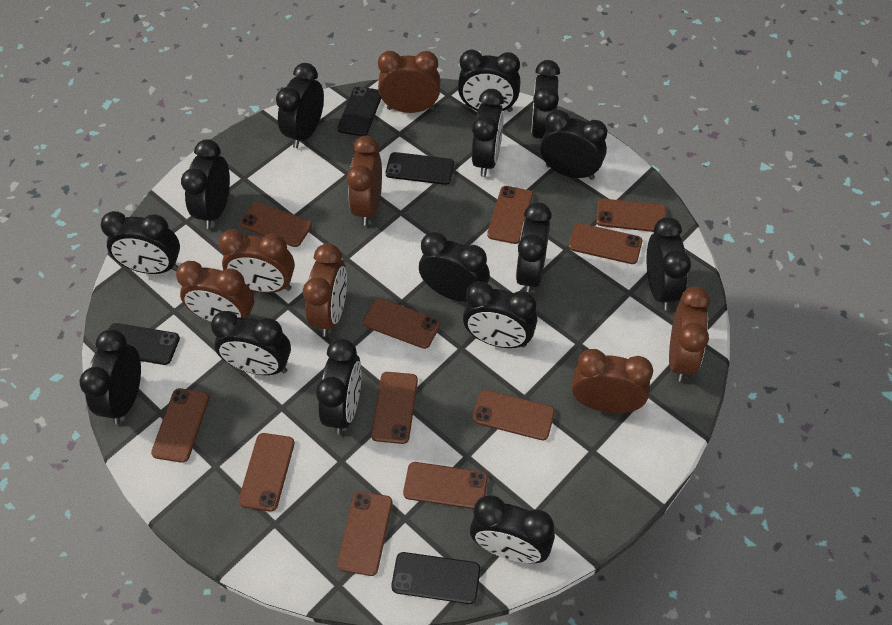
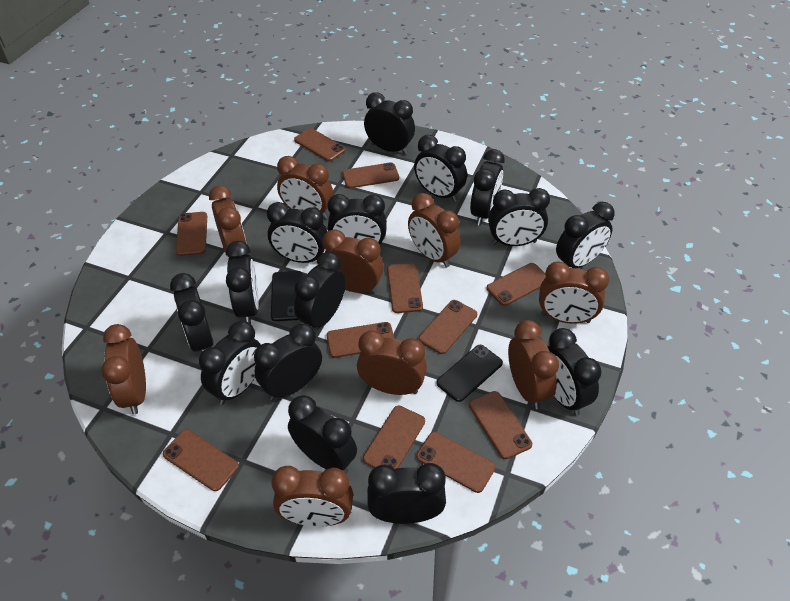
black phone: 4 -> 2
brown clock: 7 -> 9

